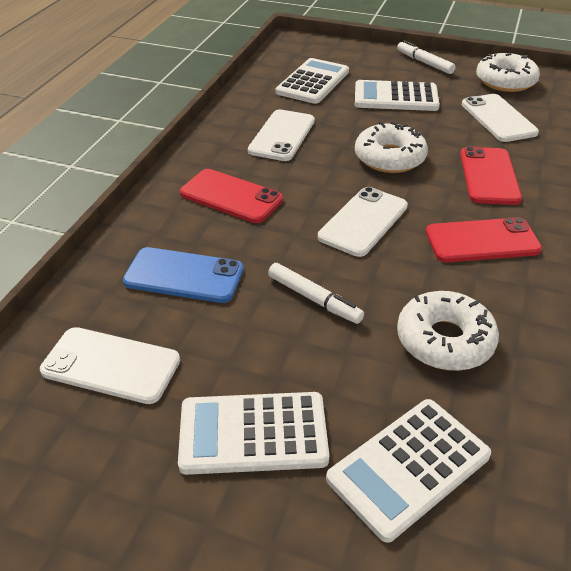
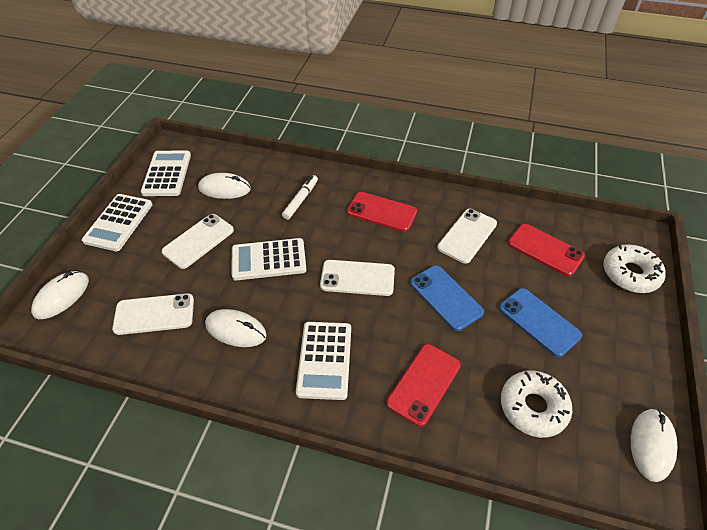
blue phone: 1 -> 2
white donut: 3 -> 2
white marker: 2 -> 1
white mouse: 0 -> 4

